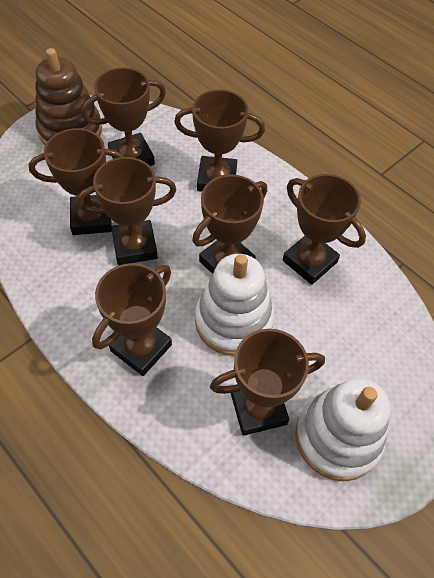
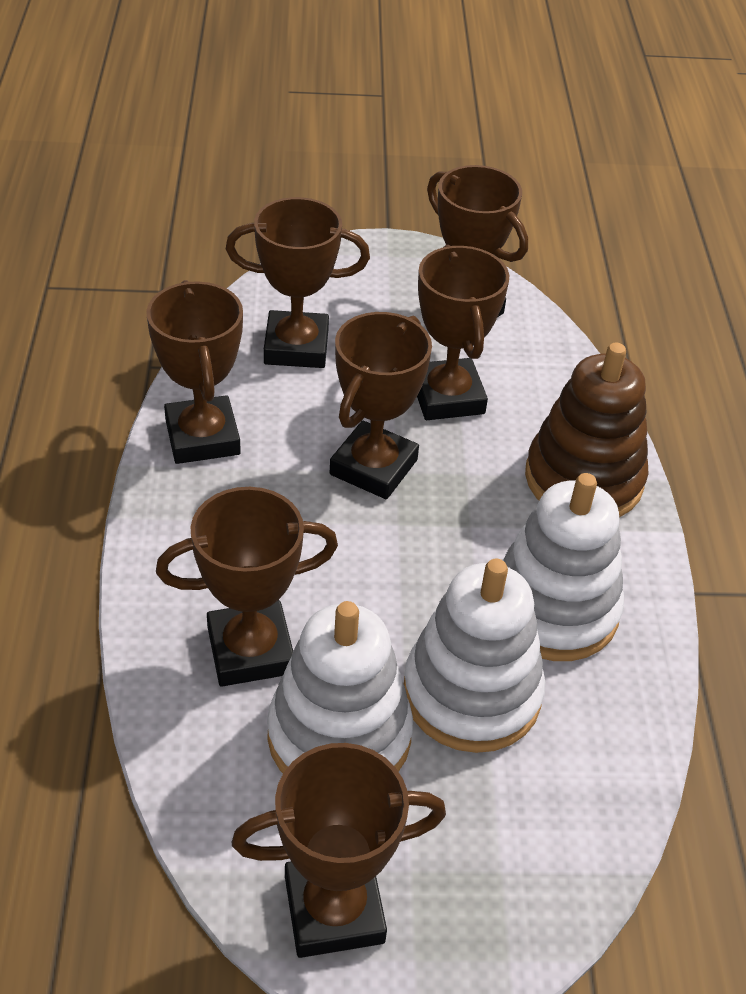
brown trophy: 8 -> 7
white stacking toy: 2 -> 3

